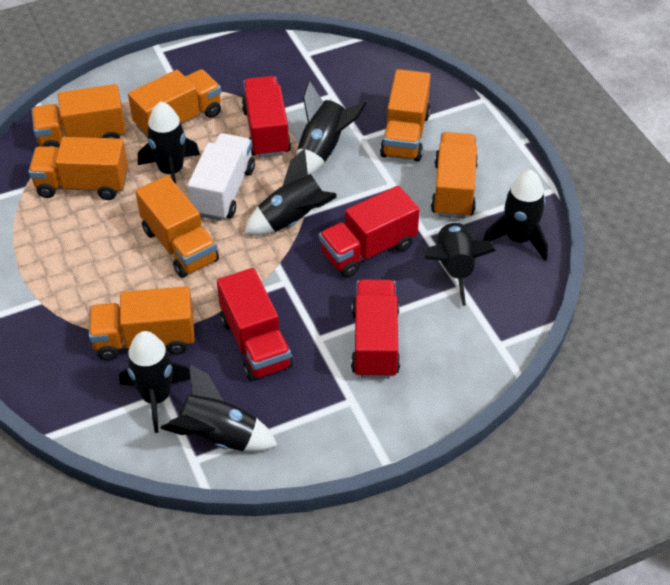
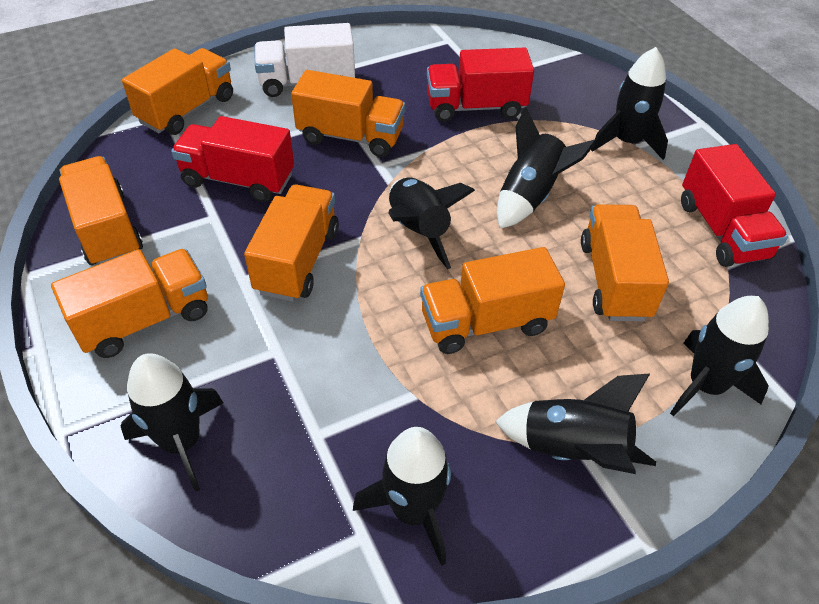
red truck: 4 -> 3

